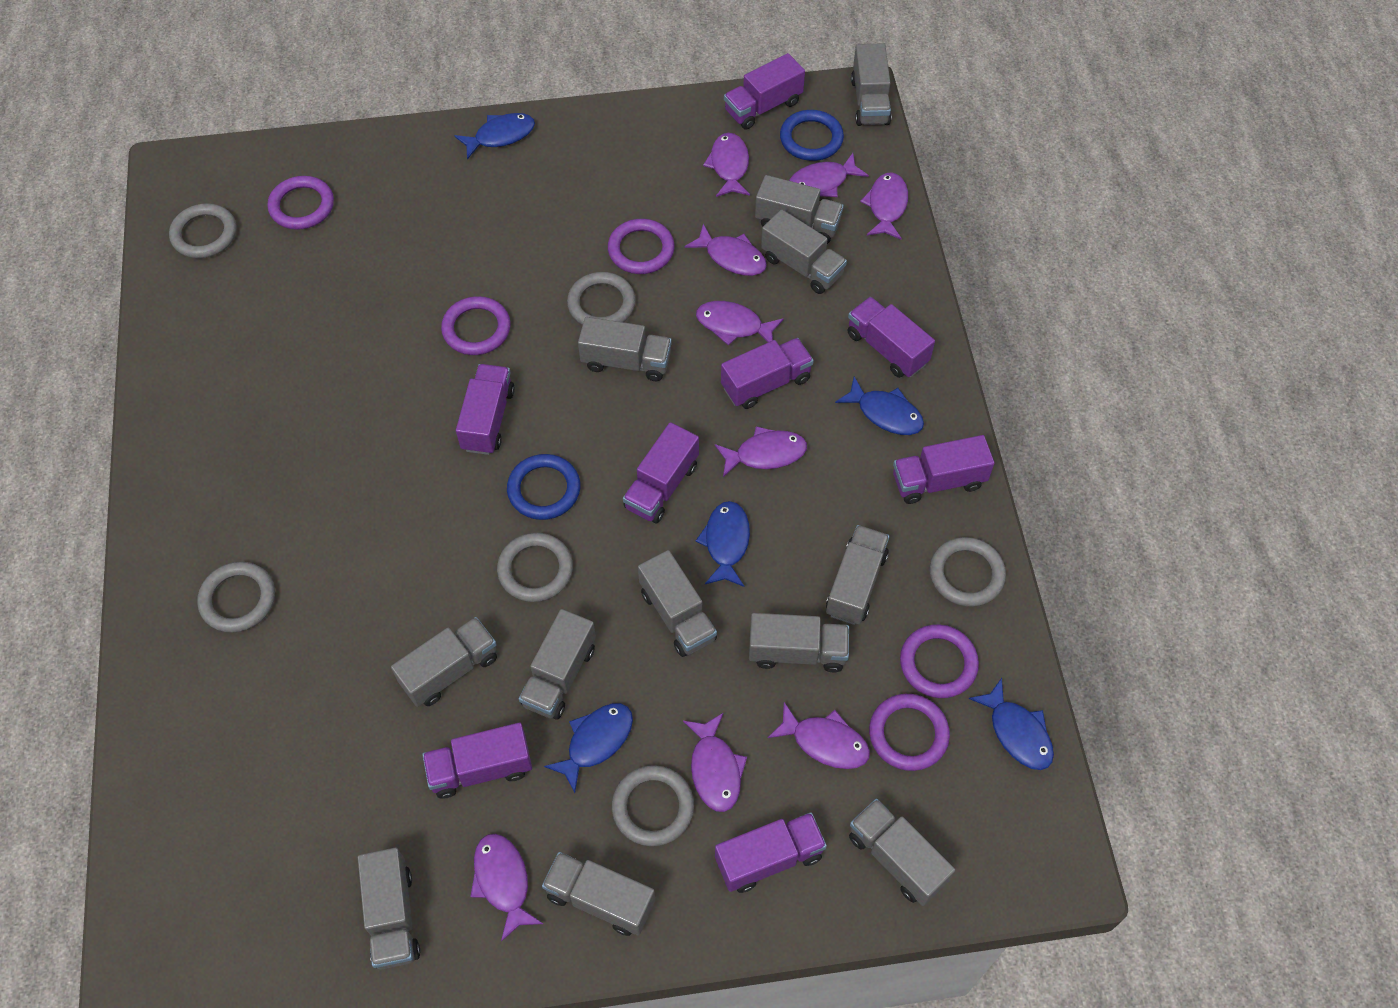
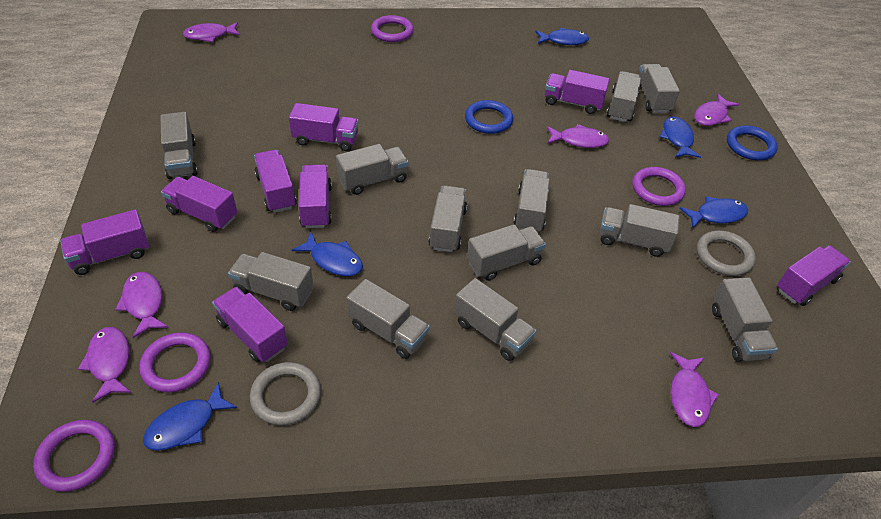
grey ring: 6 -> 2
purple fish: 9 -> 6
purple ring: 5 -> 4

